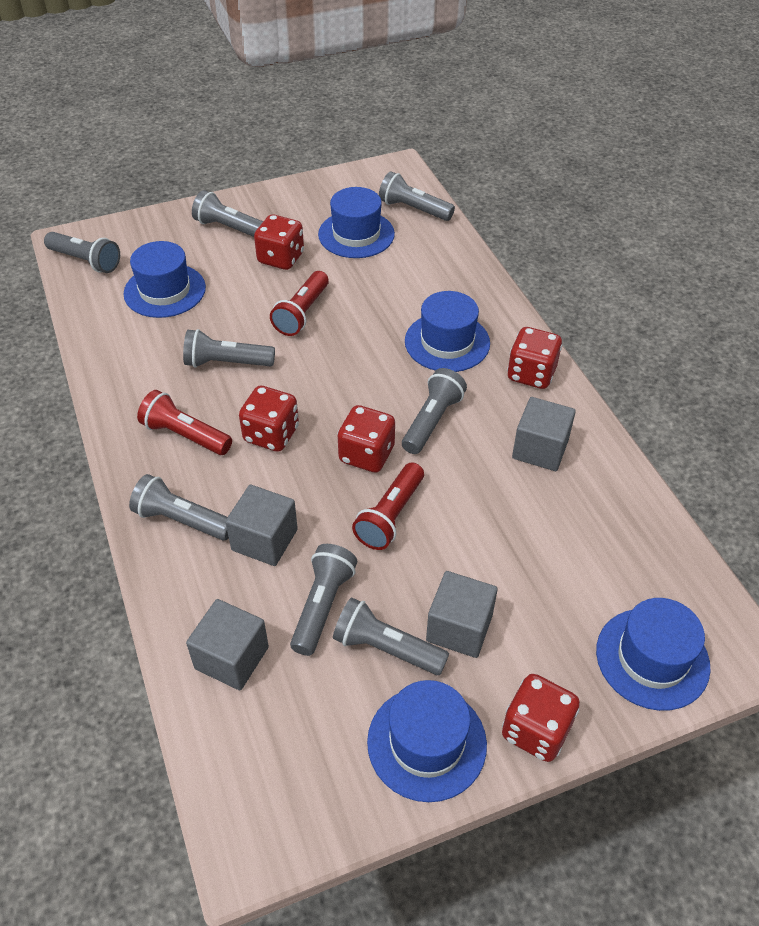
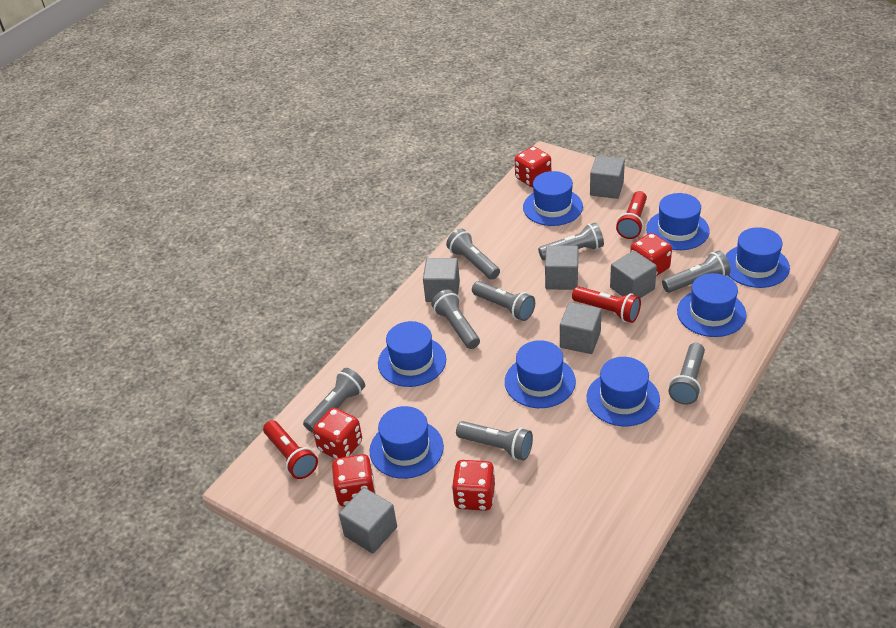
blue hat: 5 -> 8
grey cube: 4 -> 6

